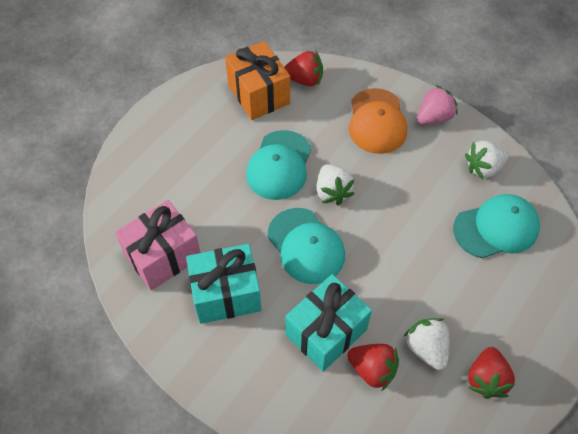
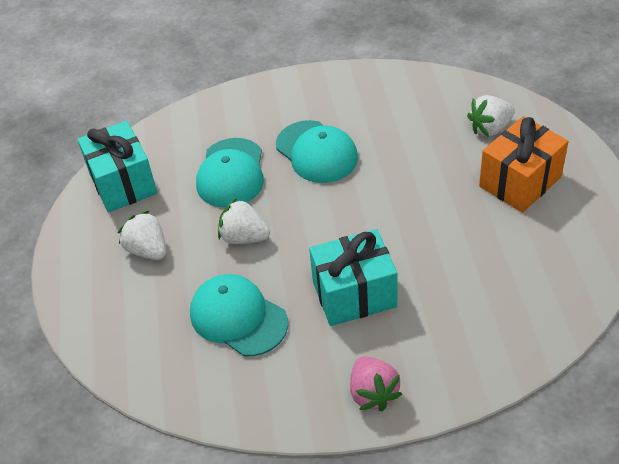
orange cap: 1 -> 0
pink gift: 1 -> 0
red strawberry: 3 -> 0

